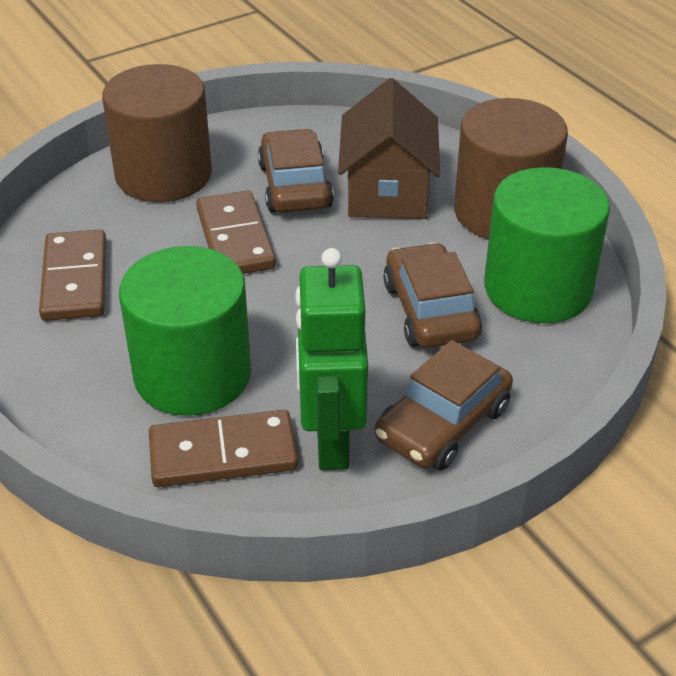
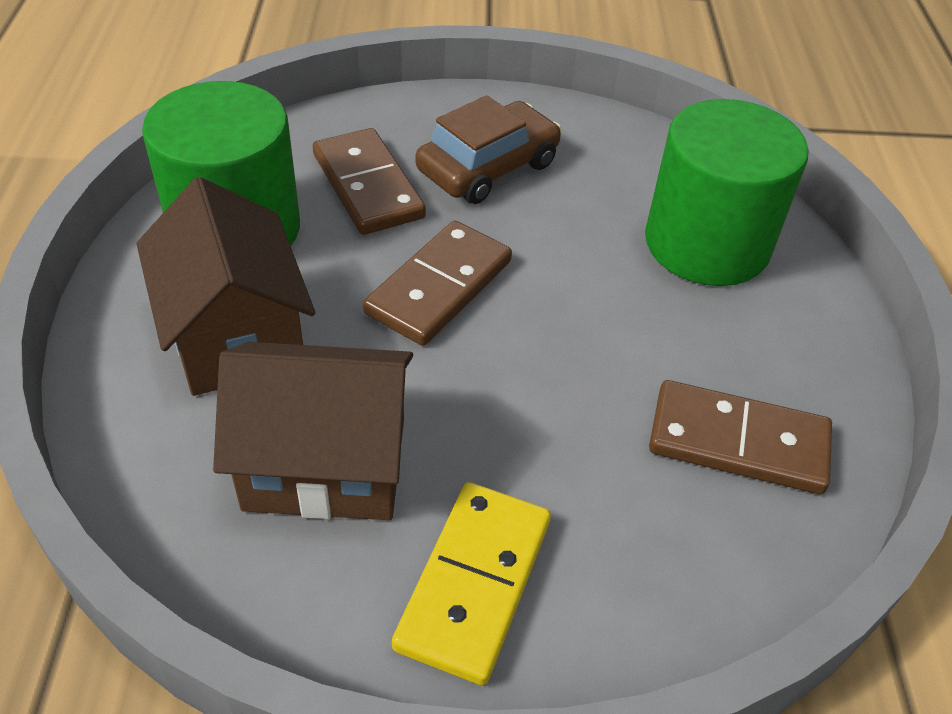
brown car: 3 -> 1
brown cylinder: 2 -> 0
brown house: 1 -> 2
green robot: 1 -> 0
yellow domino: 0 -> 1

